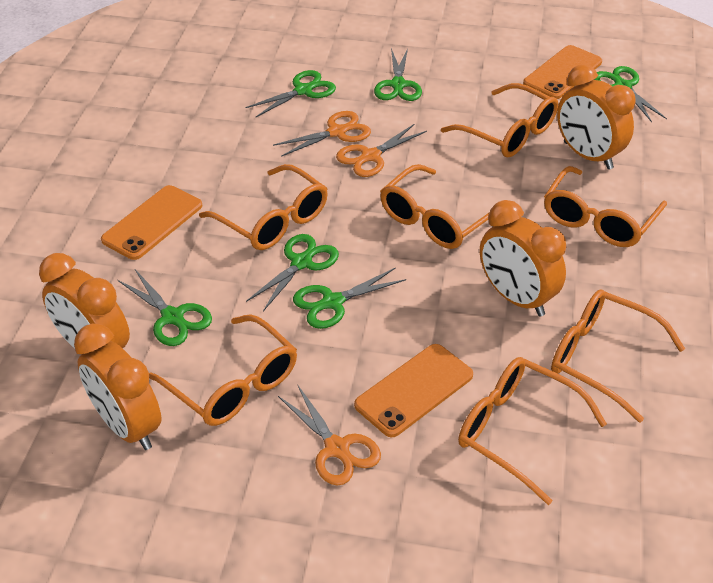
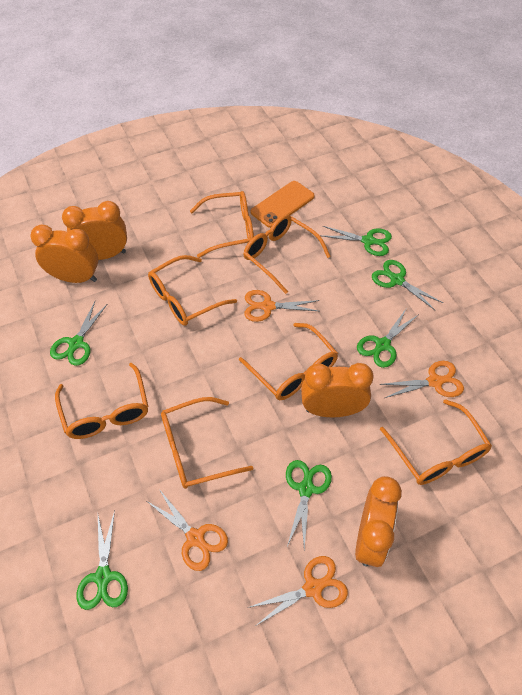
orange phone: 3 -> 1
orange scissors: 3 -> 4

